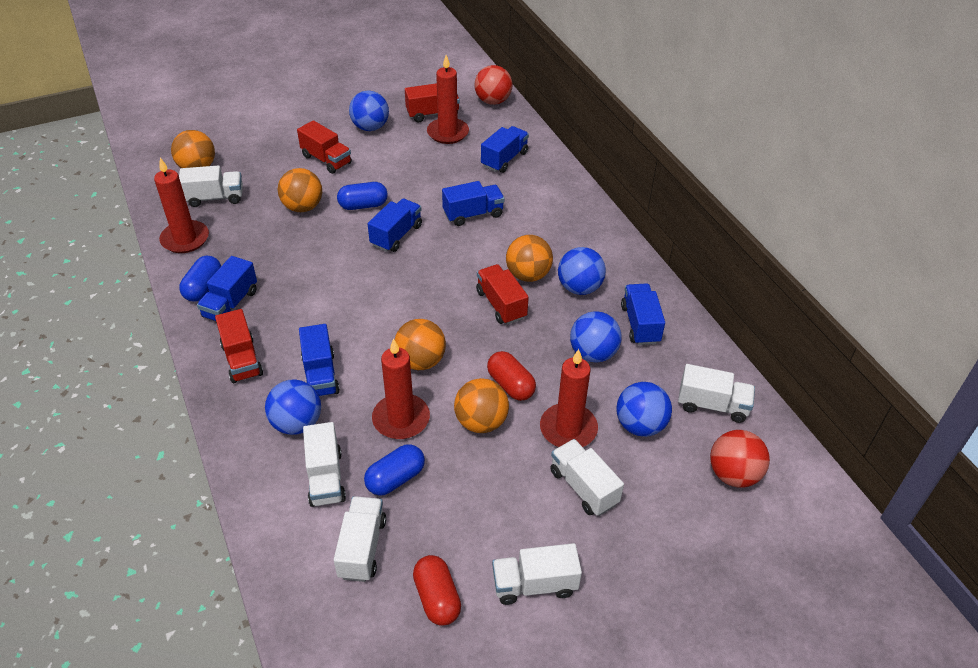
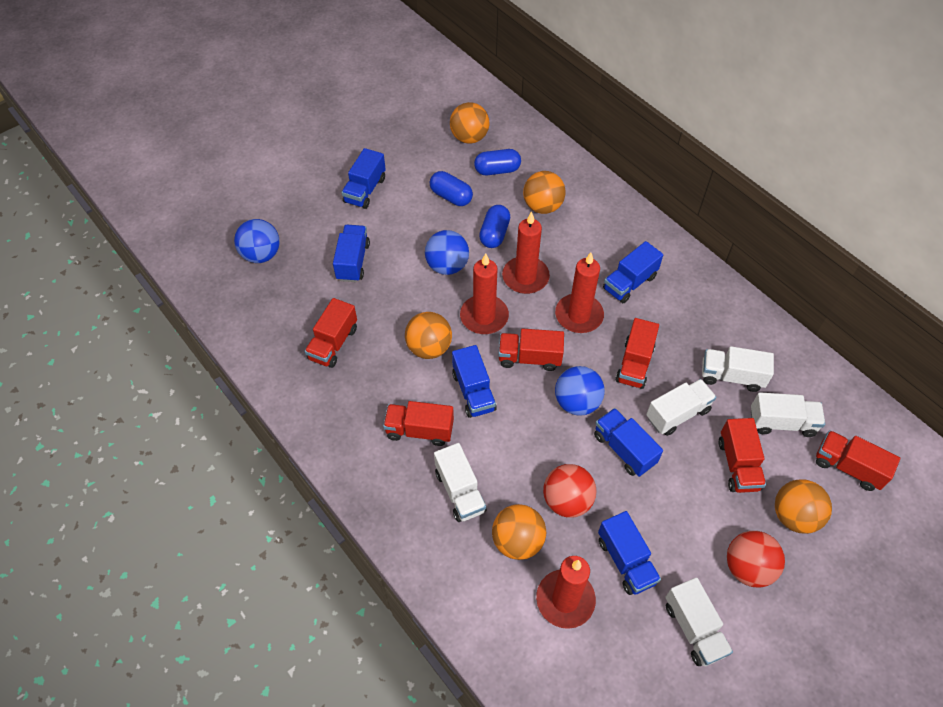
blue ball: 5 -> 3
red capsule: 2 -> 0
red truck: 4 -> 6
white truck: 6 -> 5

